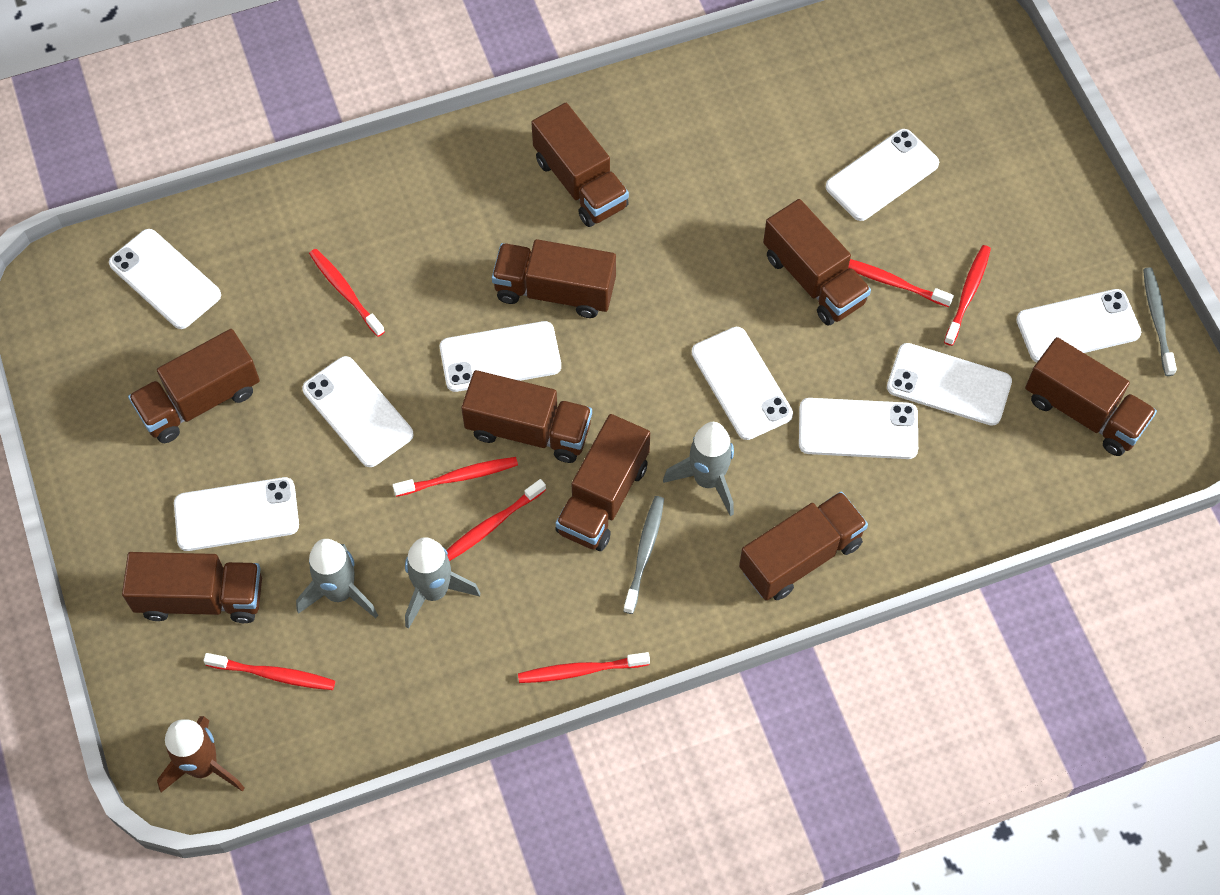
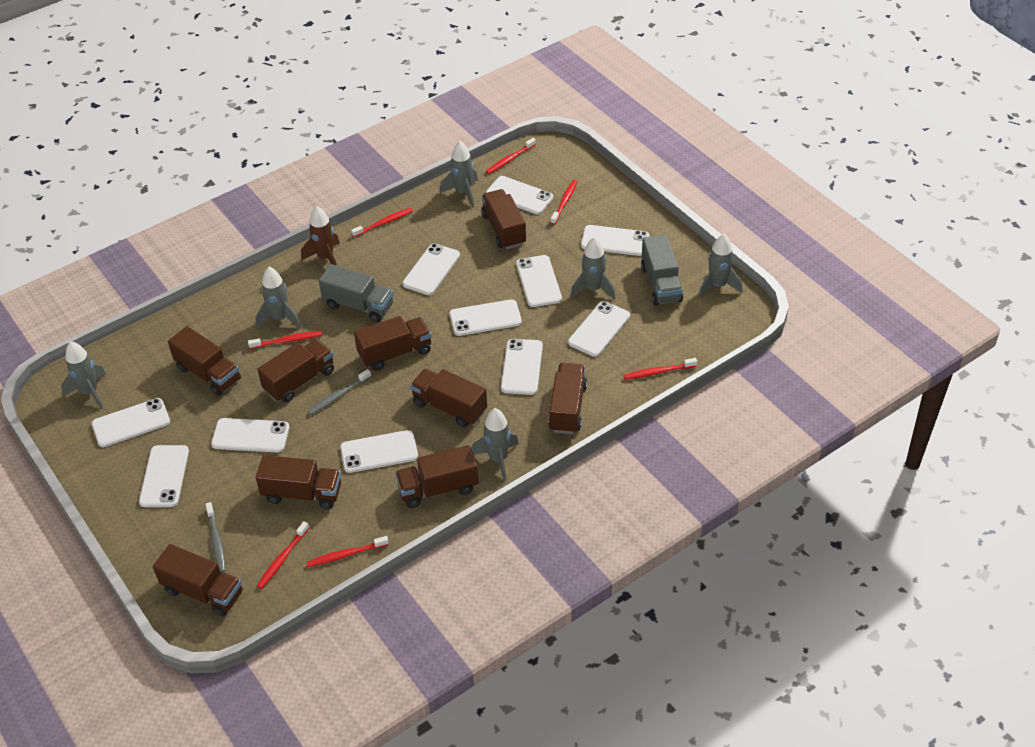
grey rocket: 3 -> 6
grey truck: 0 -> 2
white phone: 9 -> 11

